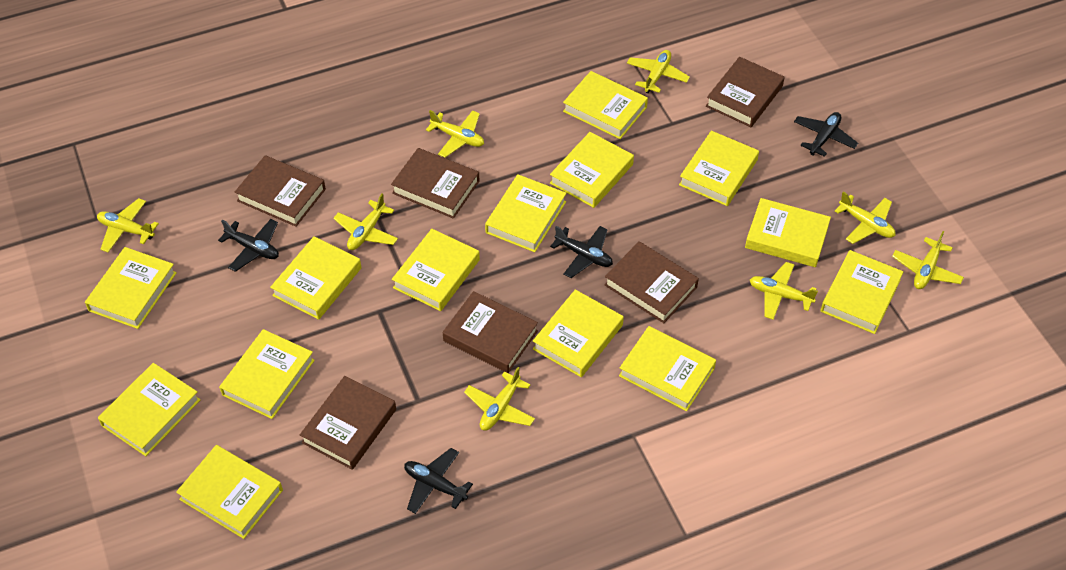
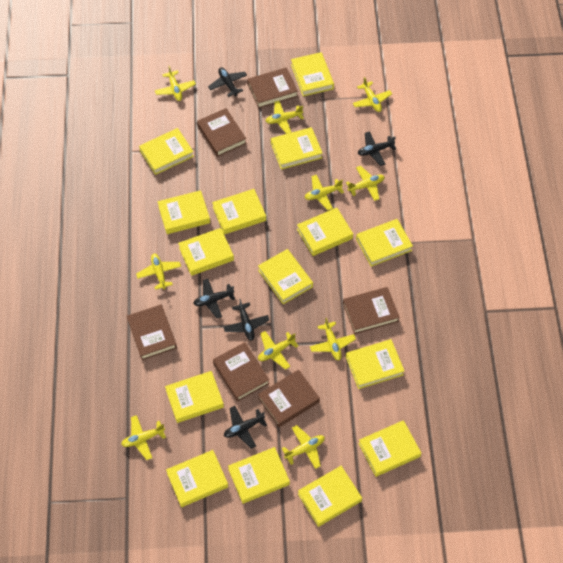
black plane: 4 -> 5
yellow book: 14 -> 15
yellow plane: 8 -> 10

